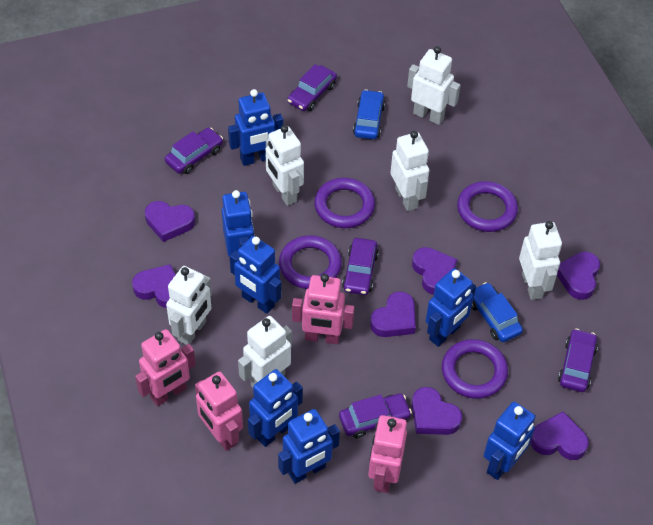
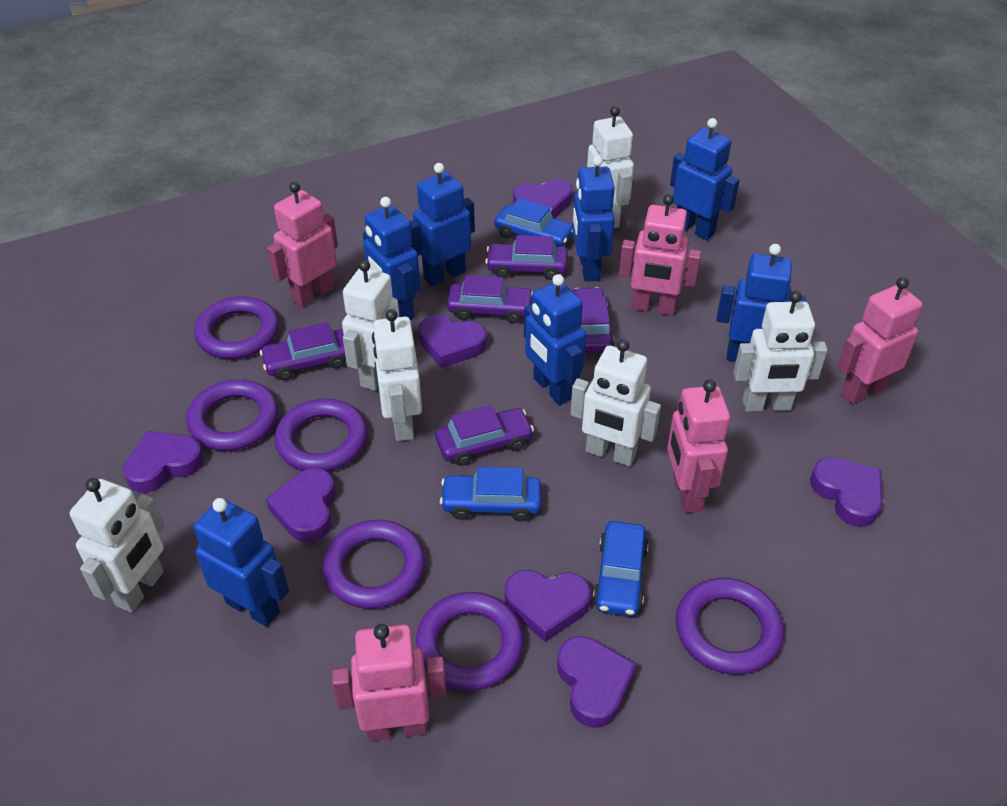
blue car: 2 -> 3
pink robot: 4 -> 5
purple ring: 4 -> 6

